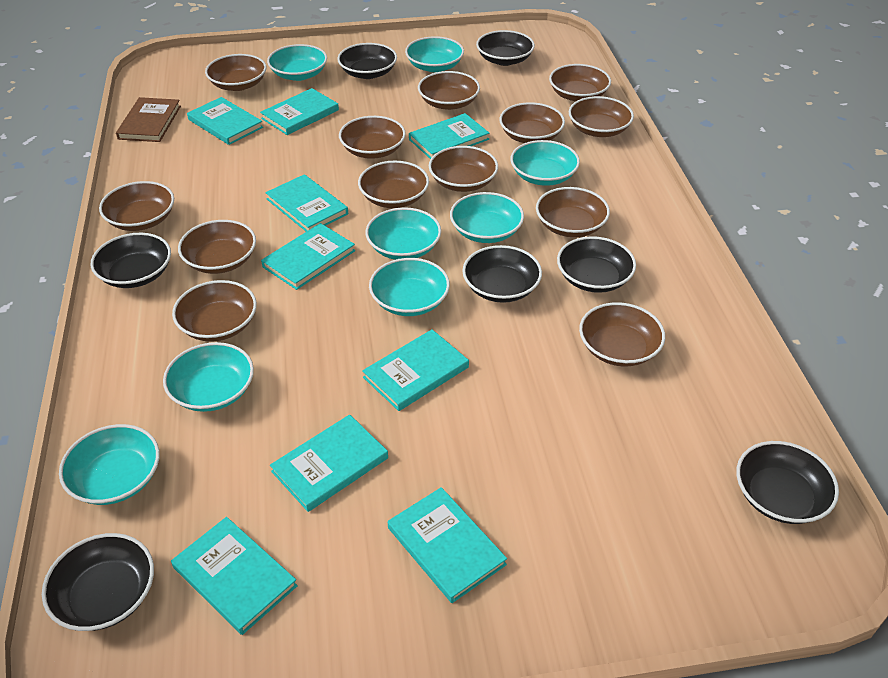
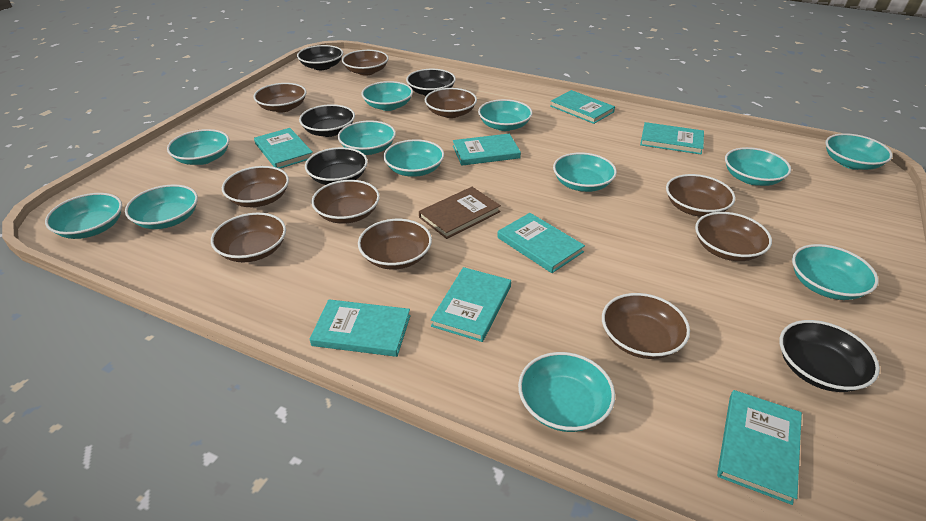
black bowl: 7 -> 5
brown bowl: 13 -> 10
turquoise book: 9 -> 8
turquoise bowl: 8 -> 12

